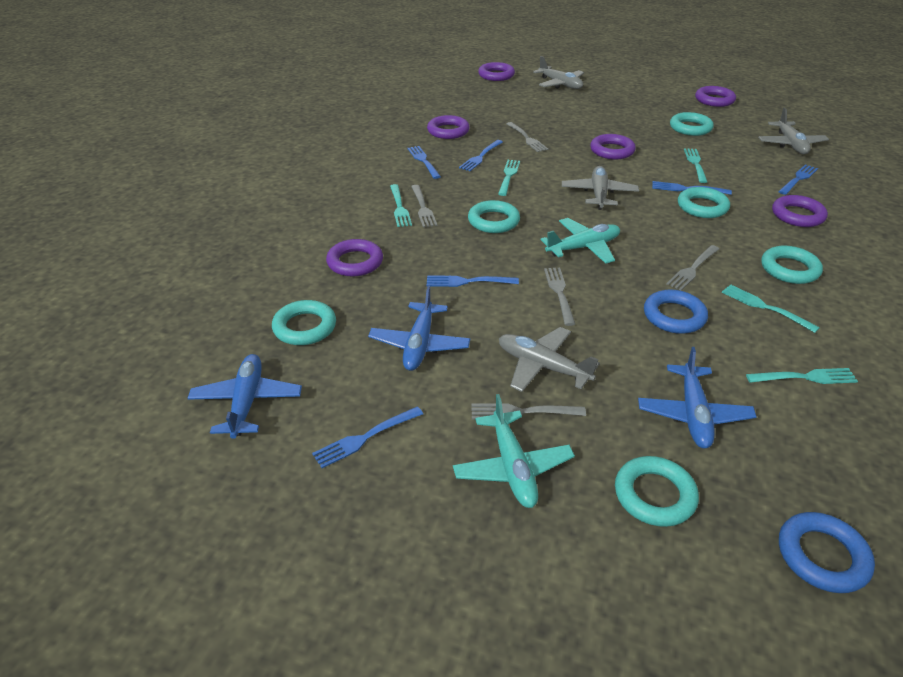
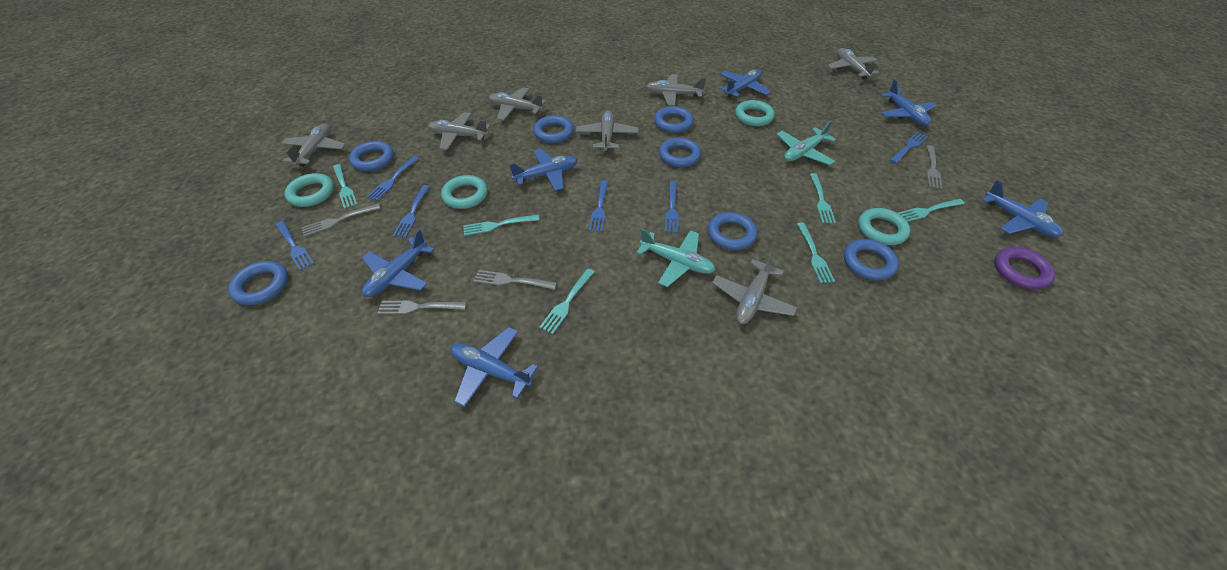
blue plane: 3 -> 6
blue ring: 2 -> 7
grey fork: 5 -> 4
grey plane: 4 -> 7
purple ring: 6 -> 1
turquoise fork: 5 -> 6
turquoise ring: 6 -> 4

